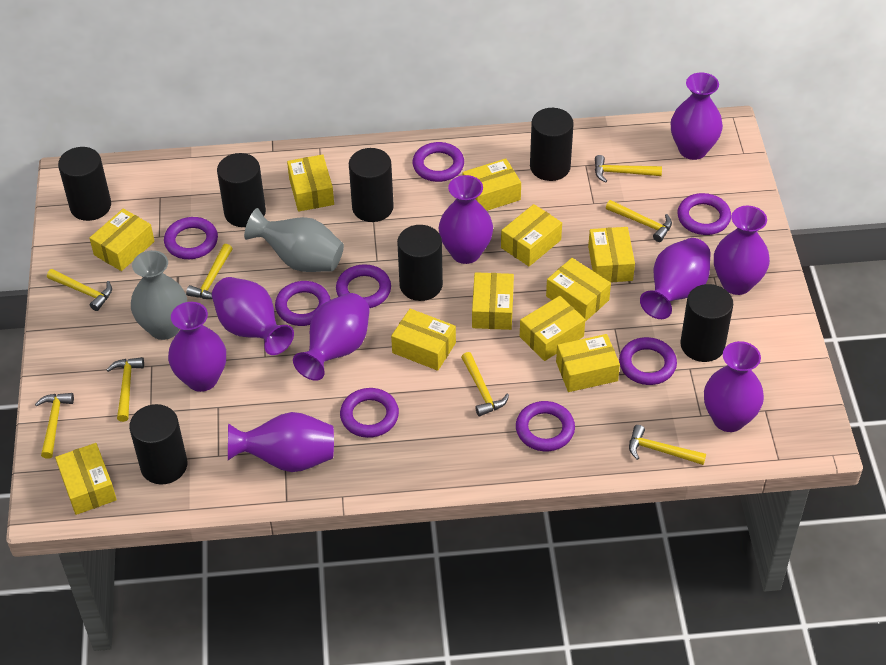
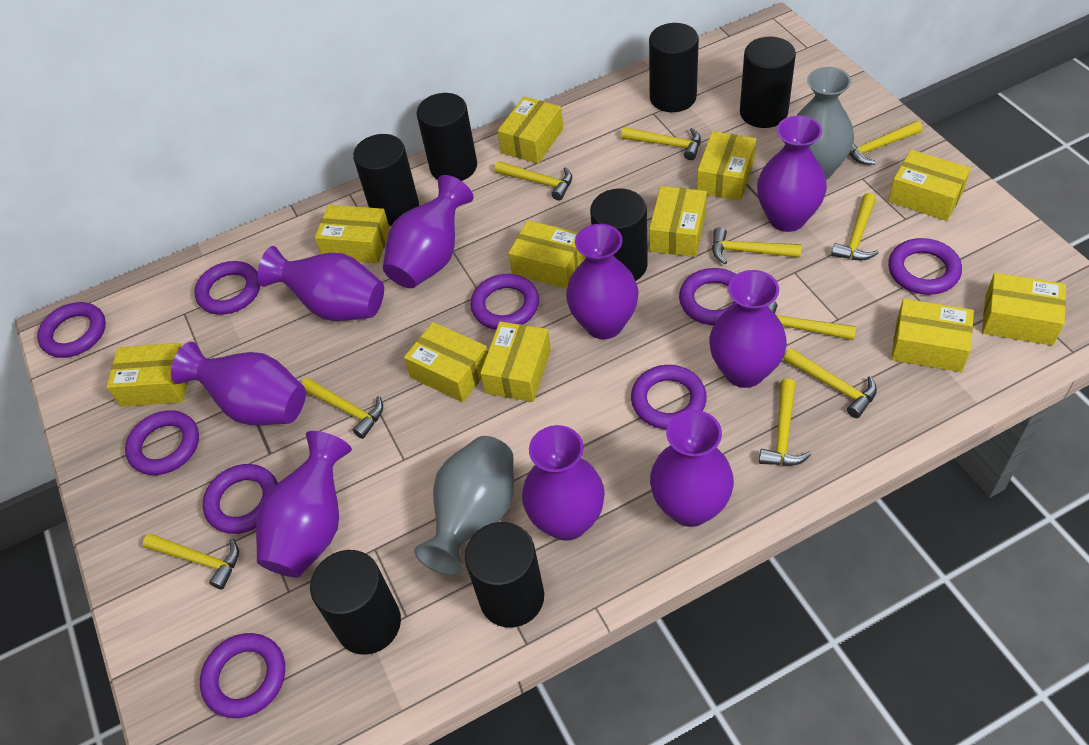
purple ring: 8 -> 9
yellow hammer: 8 -> 10

